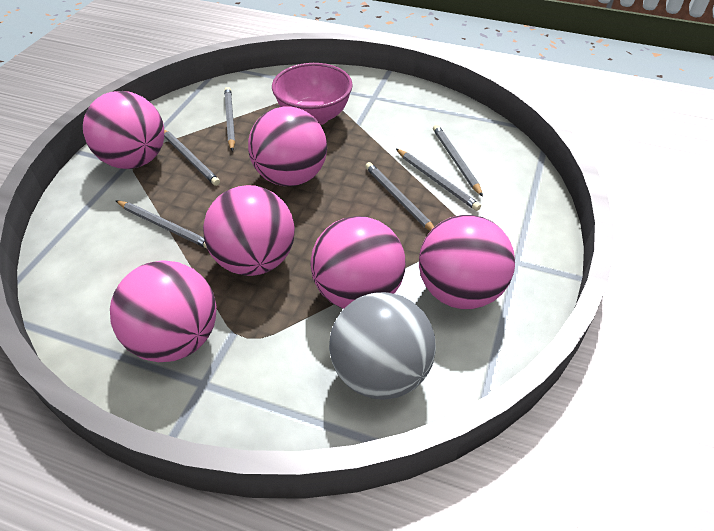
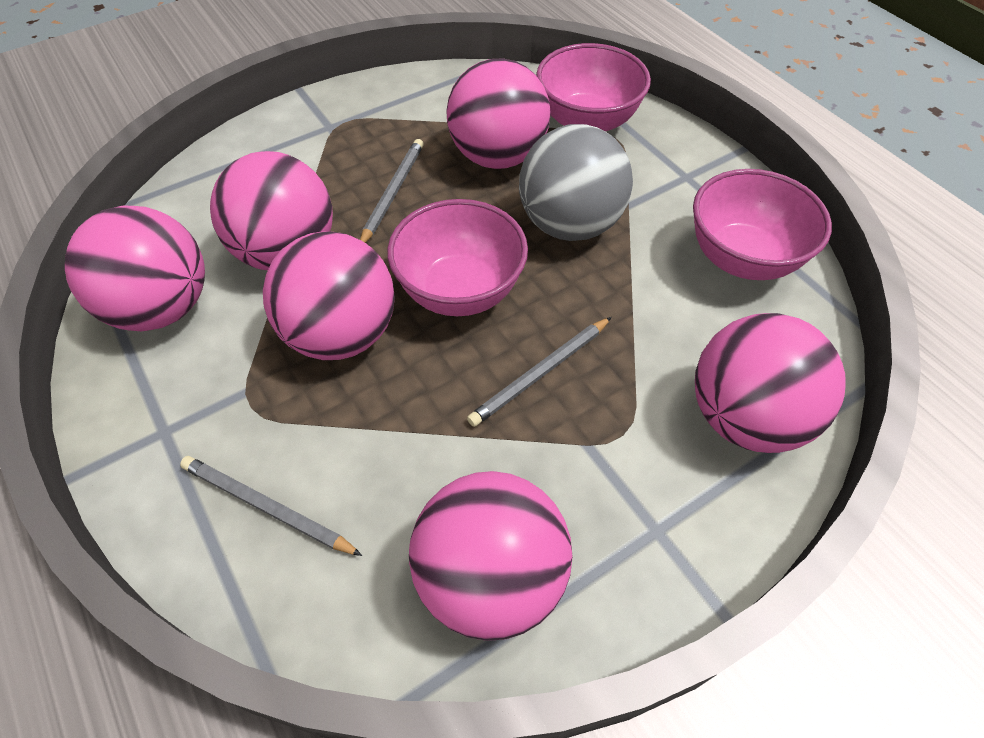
grey pencil: 6 -> 3
pink bowl: 1 -> 3

